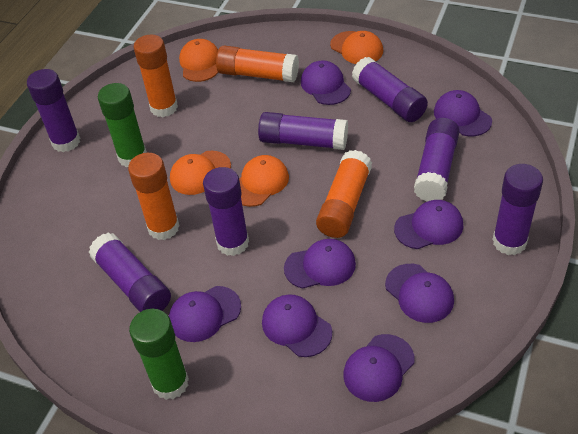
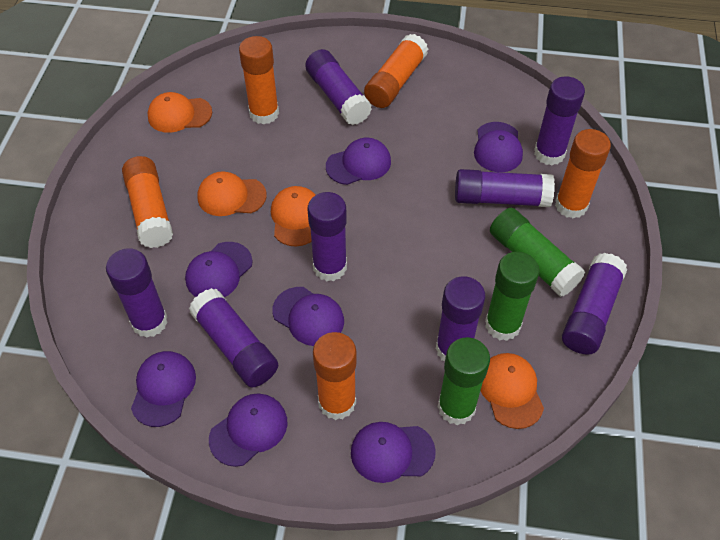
green glue stick: 2 -> 3
orange glue stick: 4 -> 5
purple cap: 8 -> 7
purple glue stick: 7 -> 8

